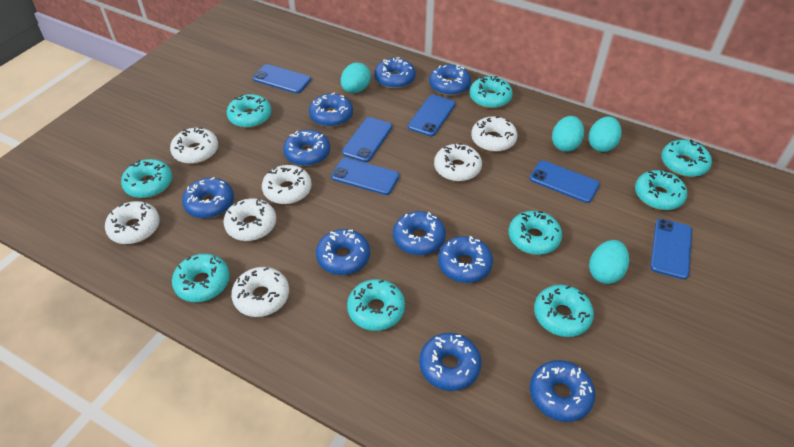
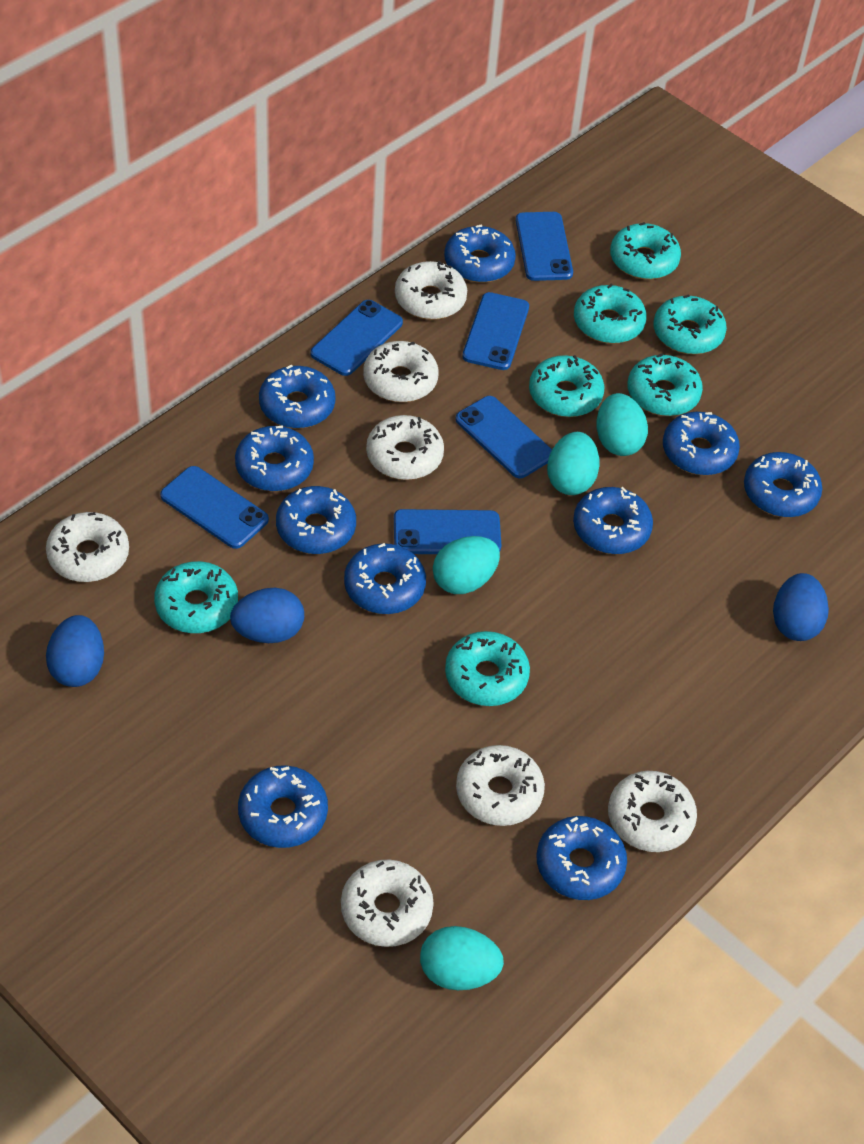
blue egg: 0 -> 3
turquoise donut: 9 -> 7

